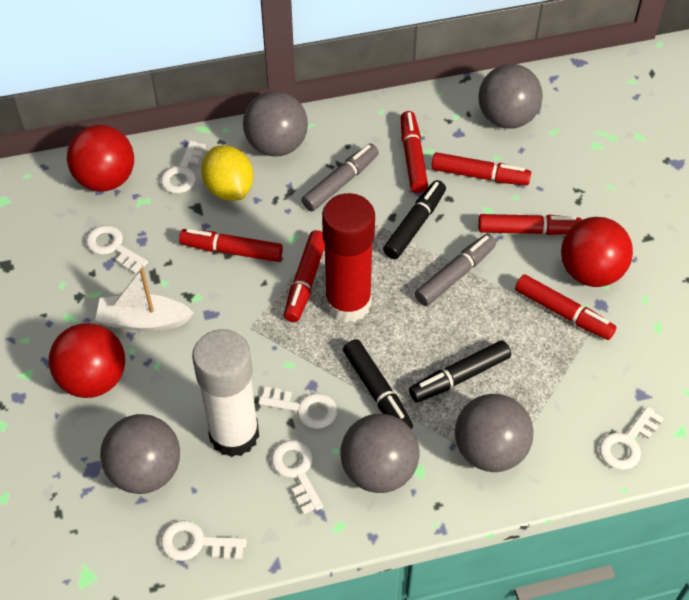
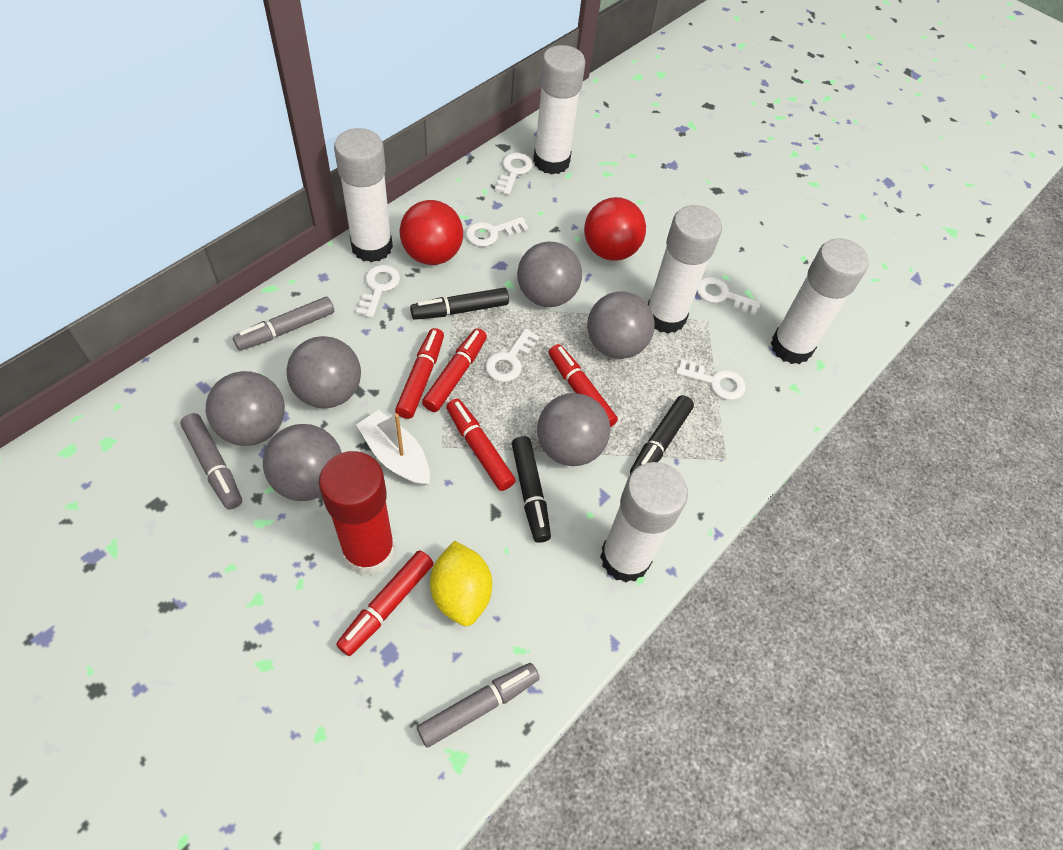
grey ball: 5 -> 6
grey marker: 2 -> 3
red ball: 3 -> 2
red marker: 6 -> 5
white glue stick: 1 -> 5

